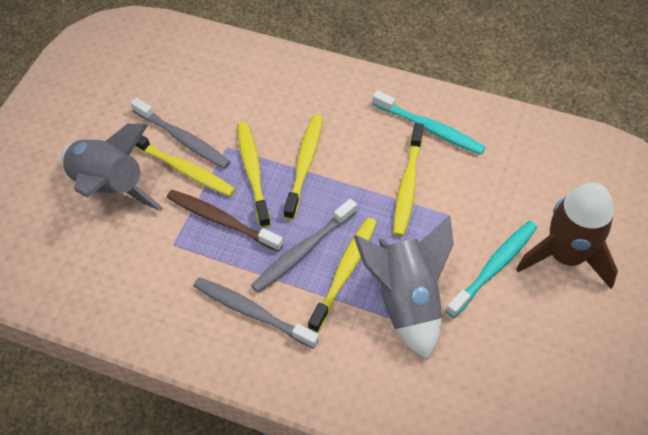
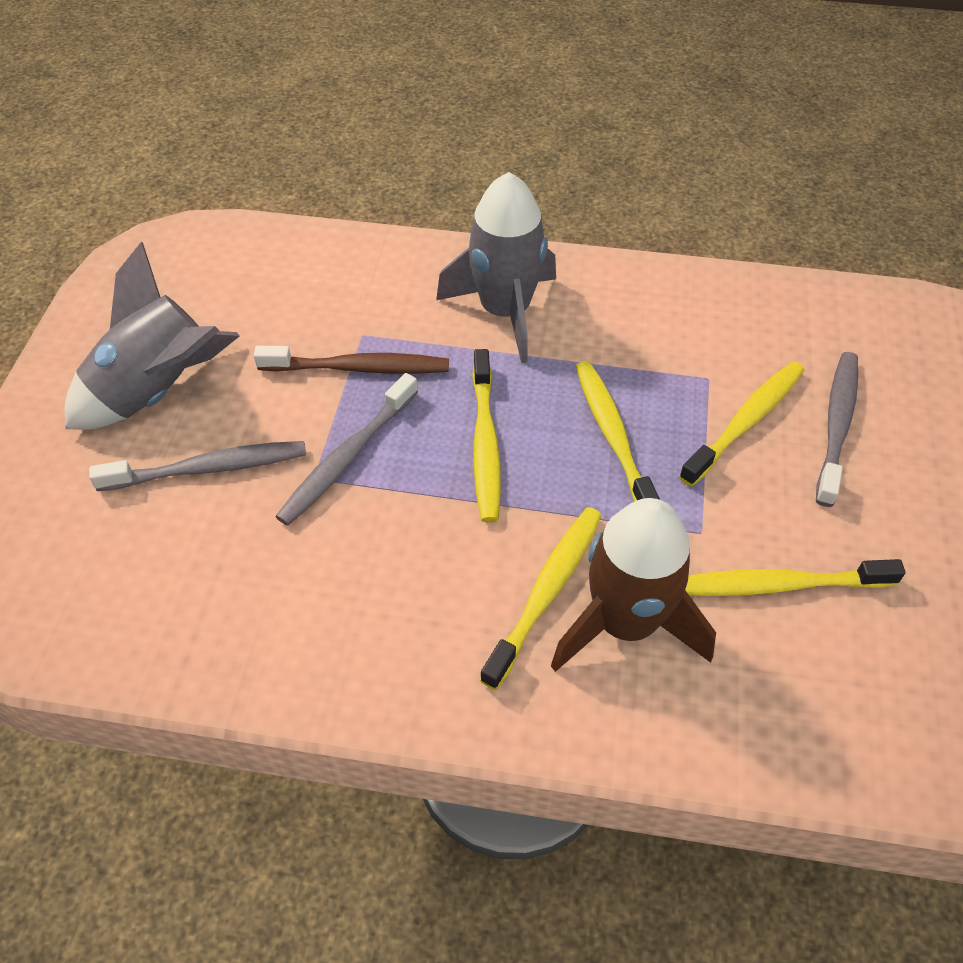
turquoise toothbrush: 2 -> 0

